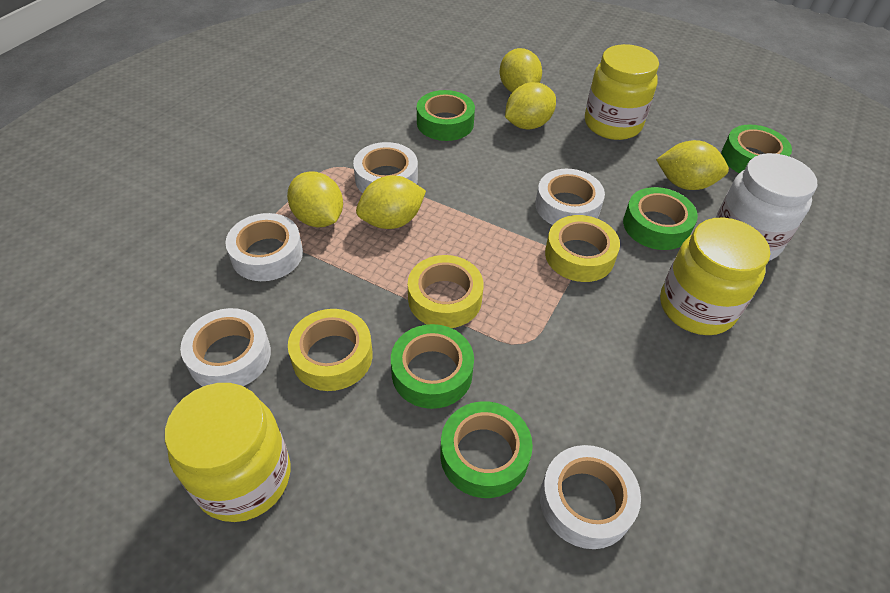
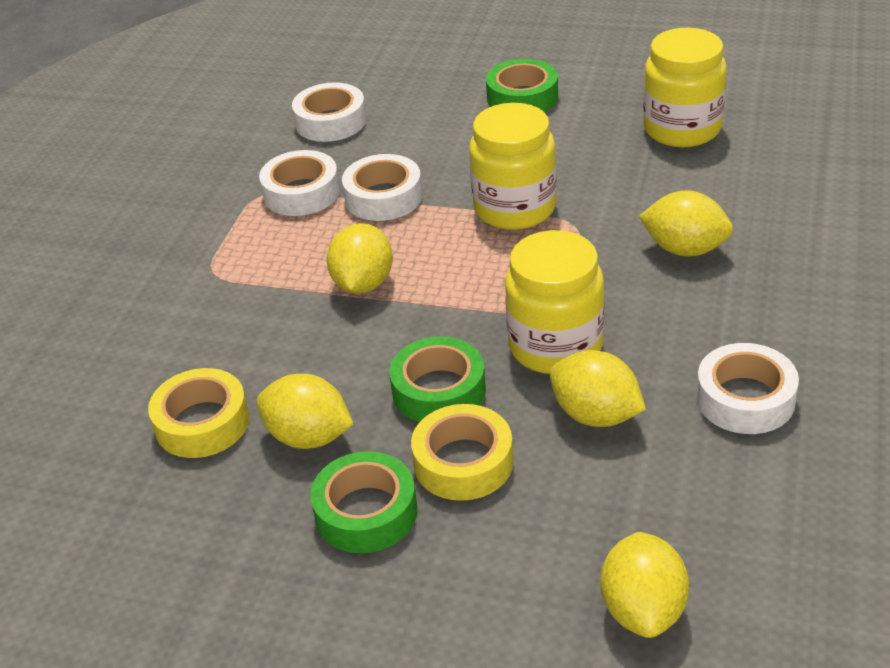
green tape: 5 -> 3
white jar: 1 -> 0
white tape: 5 -> 4
yellow tape: 3 -> 2

